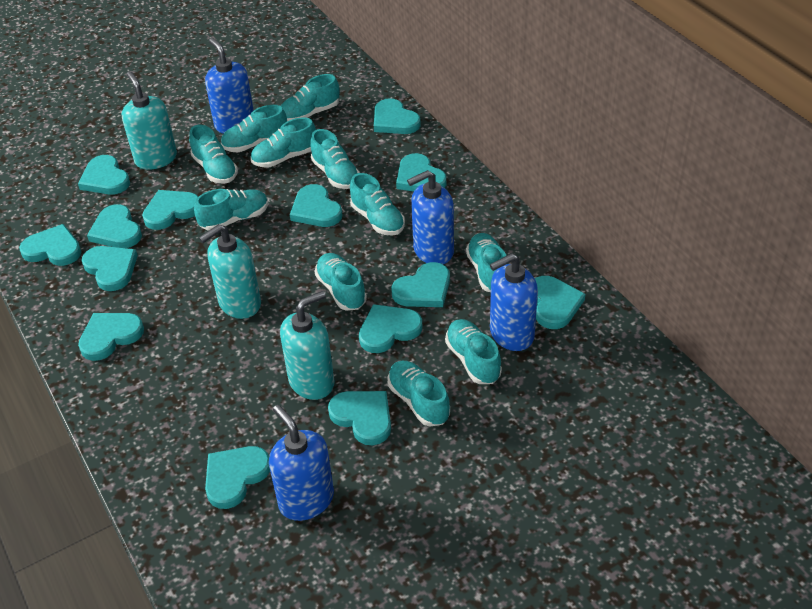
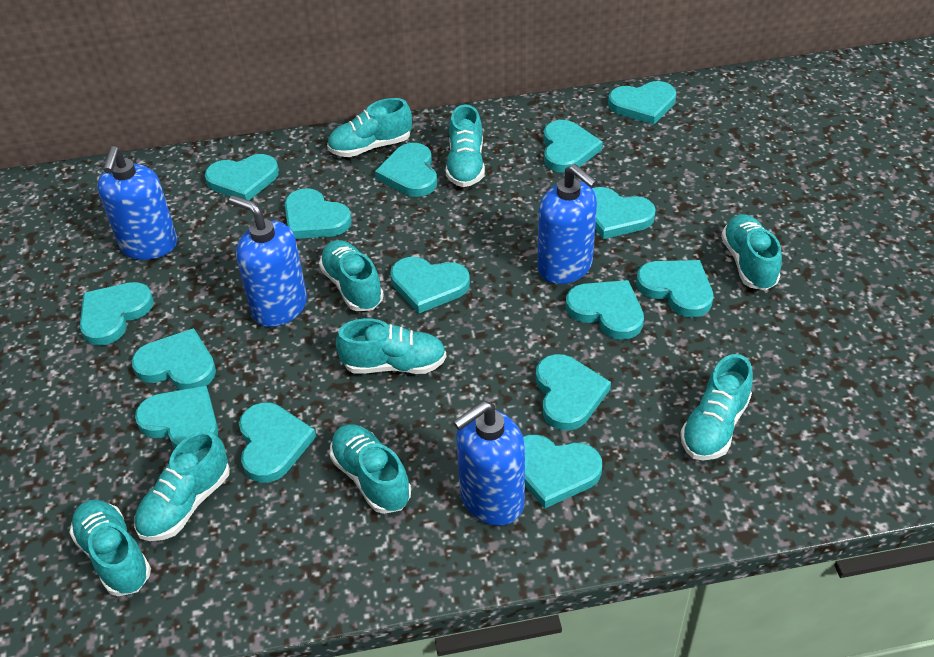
turquoise heart: 14 -> 15
turquoise shoe: 11 -> 9
turquoise soap dispenser: 3 -> 0

